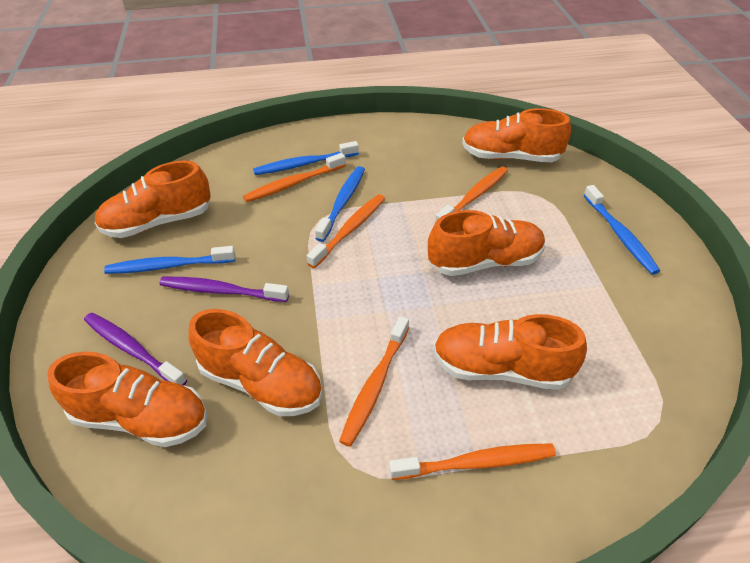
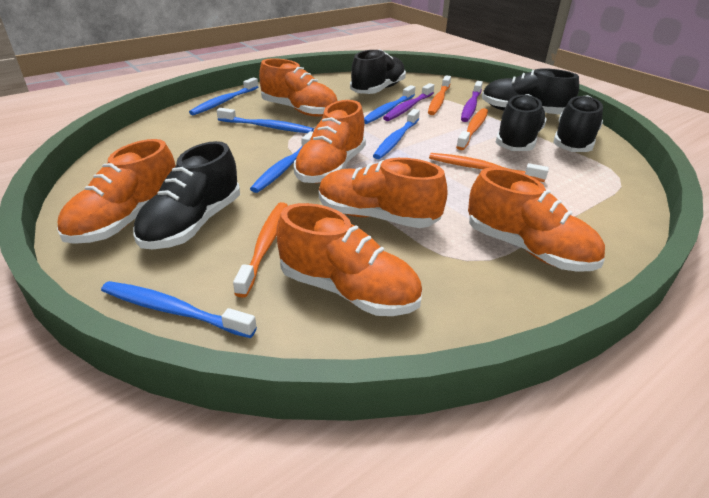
black shoe: 0 -> 5
blue toothbrush: 4 -> 6
orange toothbrush: 5 -> 4

